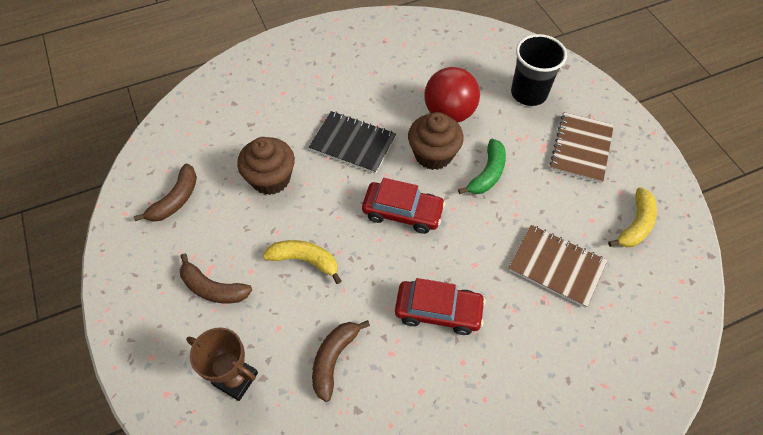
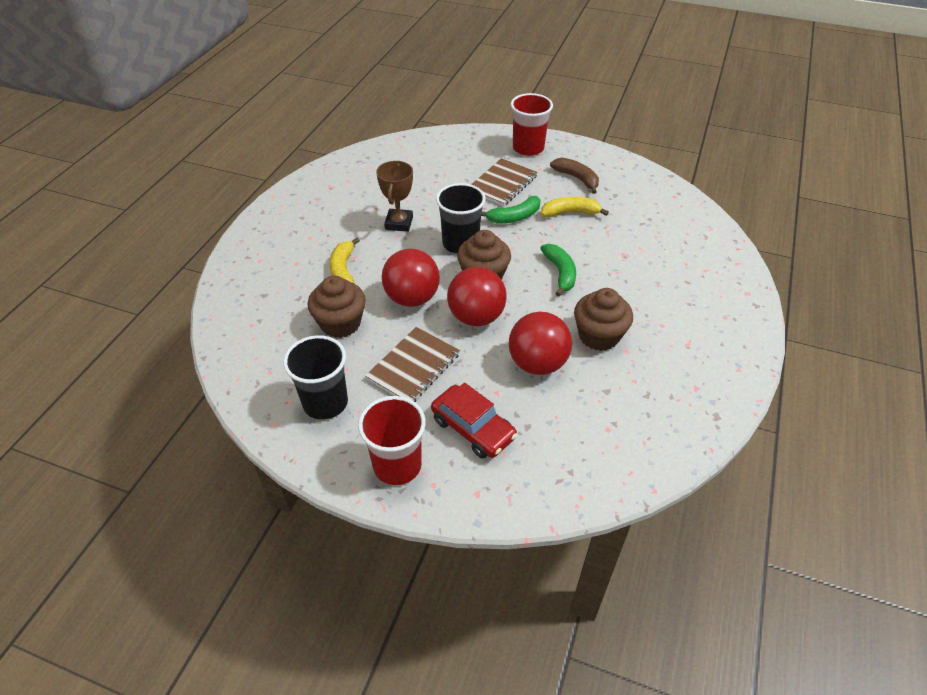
black cup: 1 -> 2
black notebook: 1 -> 0
brown banana: 3 -> 1
brown cupcake: 2 -> 3
green banana: 1 -> 2
red ball: 1 -> 3
red car: 2 -> 1
red cup: 0 -> 2

